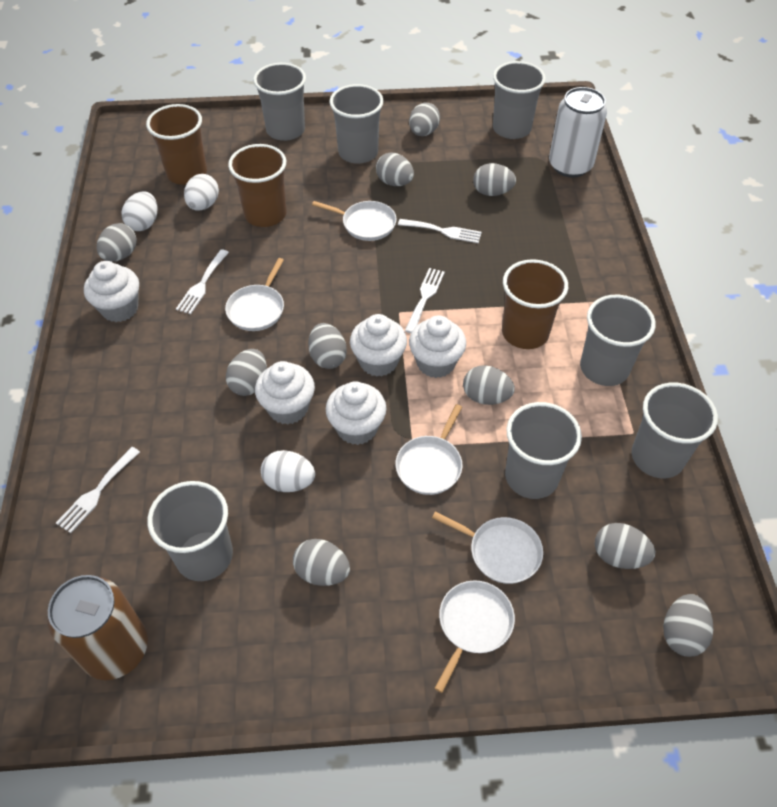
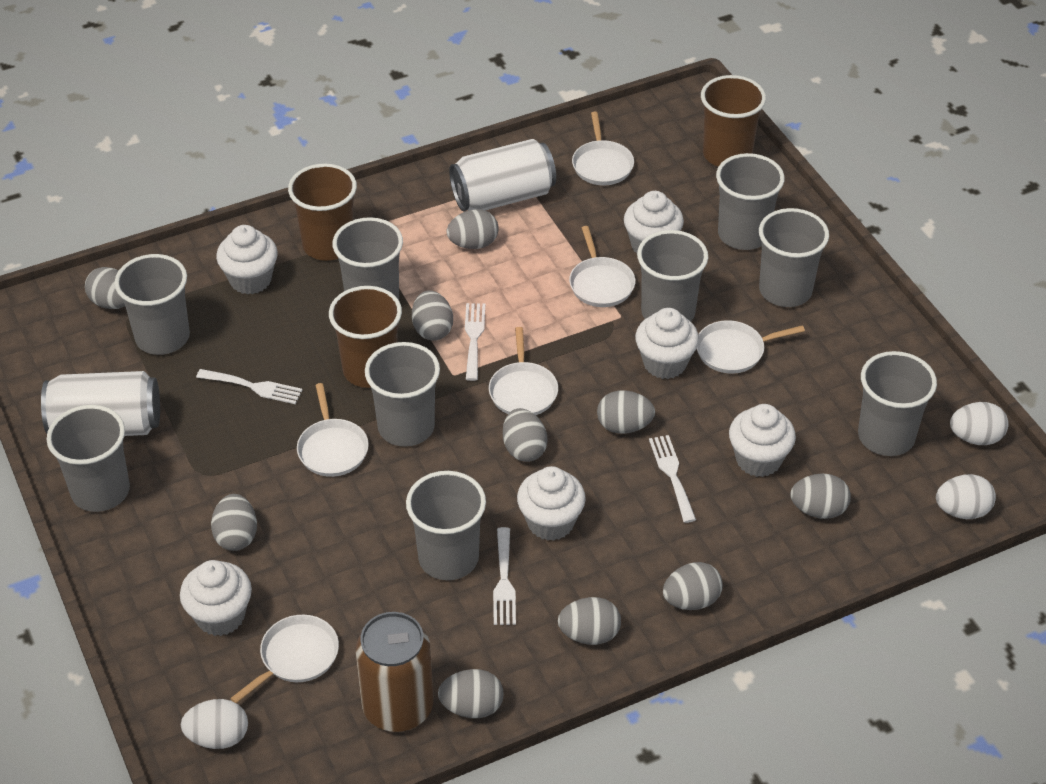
grey cup: 7 -> 9
white can: 1 -> 2
white cupcake: 5 -> 6
white pan: 5 -> 6

